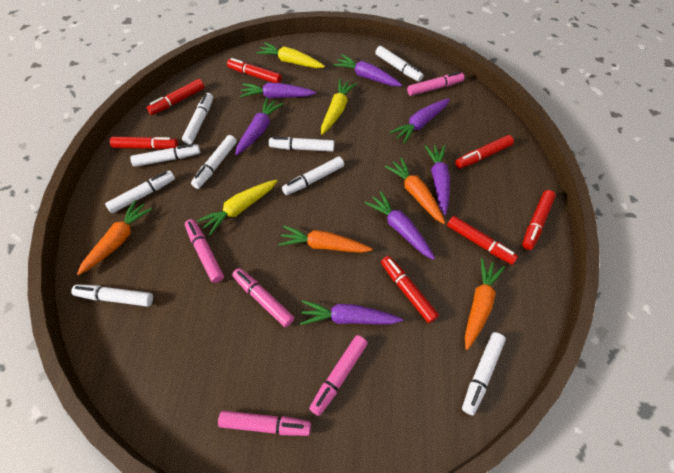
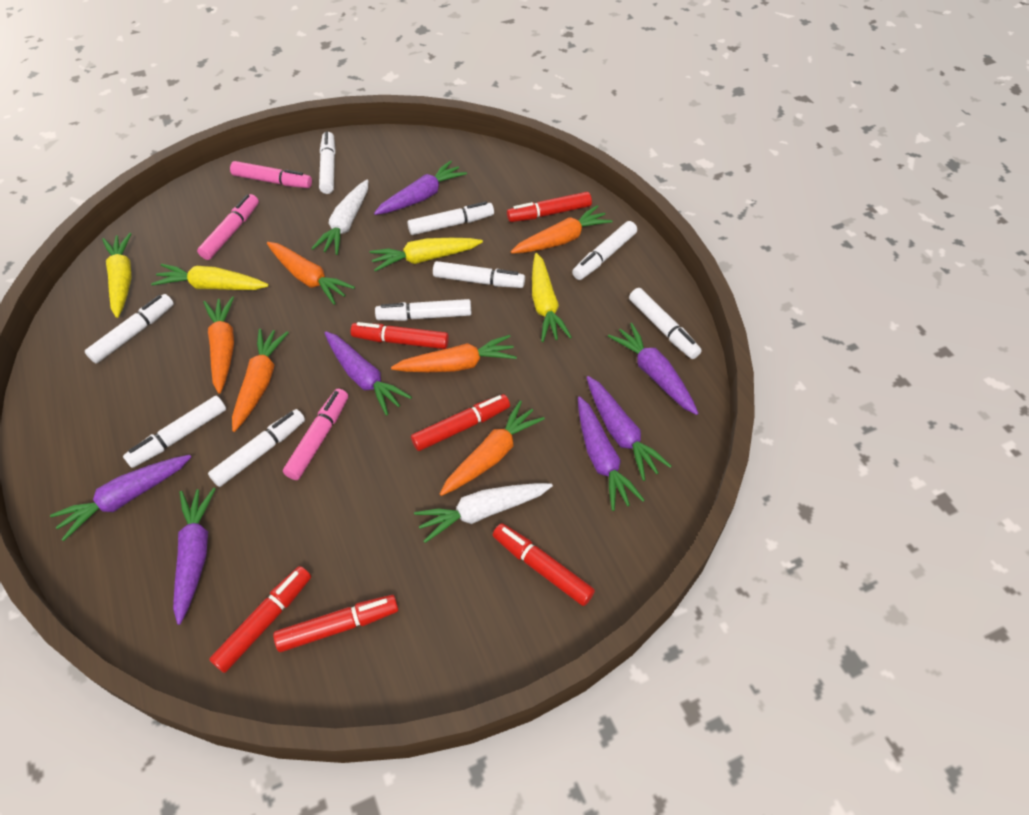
orange carrot: 4 -> 6
pink marker: 5 -> 3
red marker: 7 -> 6
white carrot: 0 -> 2
yellow carrot: 3 -> 4

